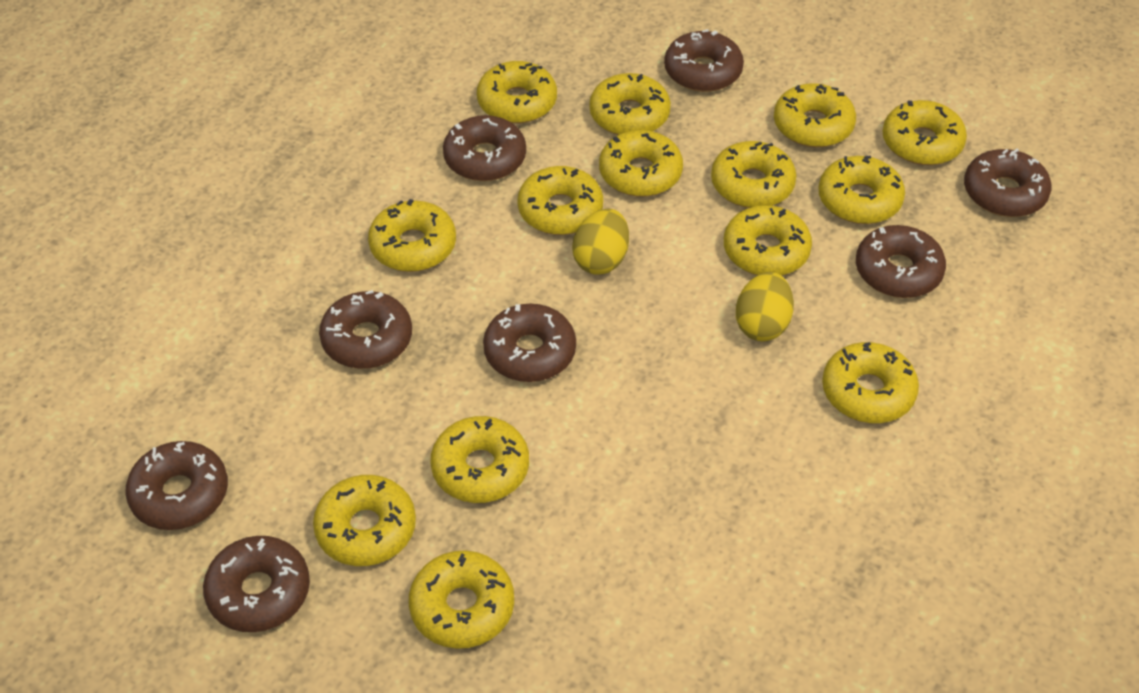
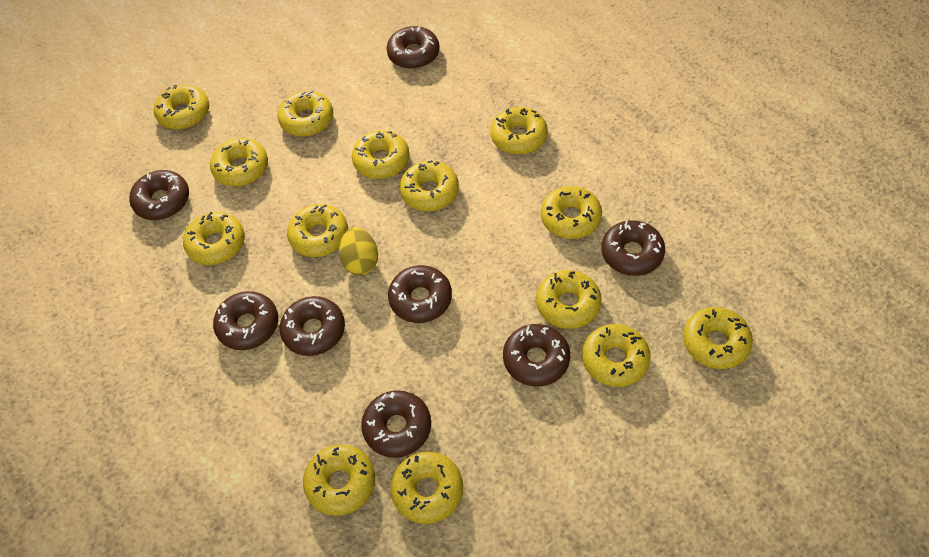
yellow egg: 2 -> 1

